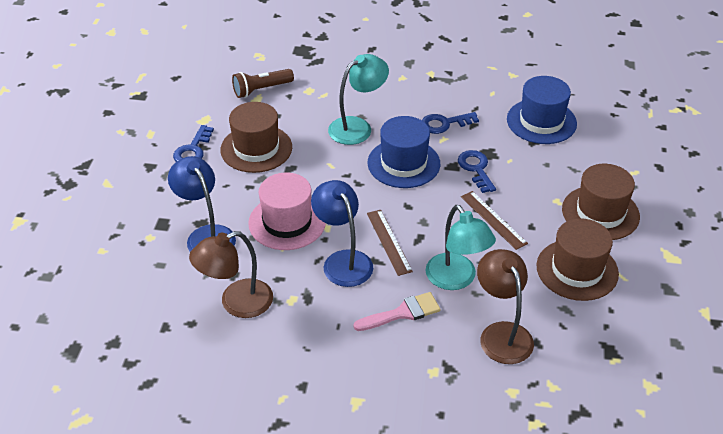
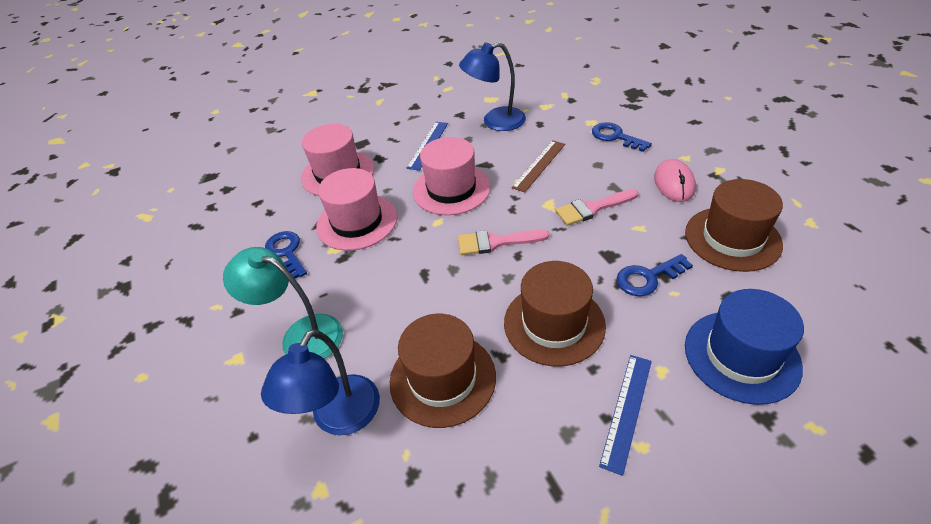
blue hat: 2 -> 1
blue ruler: 0 -> 2
brown flashlight: 1 -> 0
brown lamp: 2 -> 0
brown ruler: 2 -> 1
pink brush: 1 -> 2
pink hat: 1 -> 3
pink mouse: 0 -> 1
turquoise lamp: 2 -> 1

